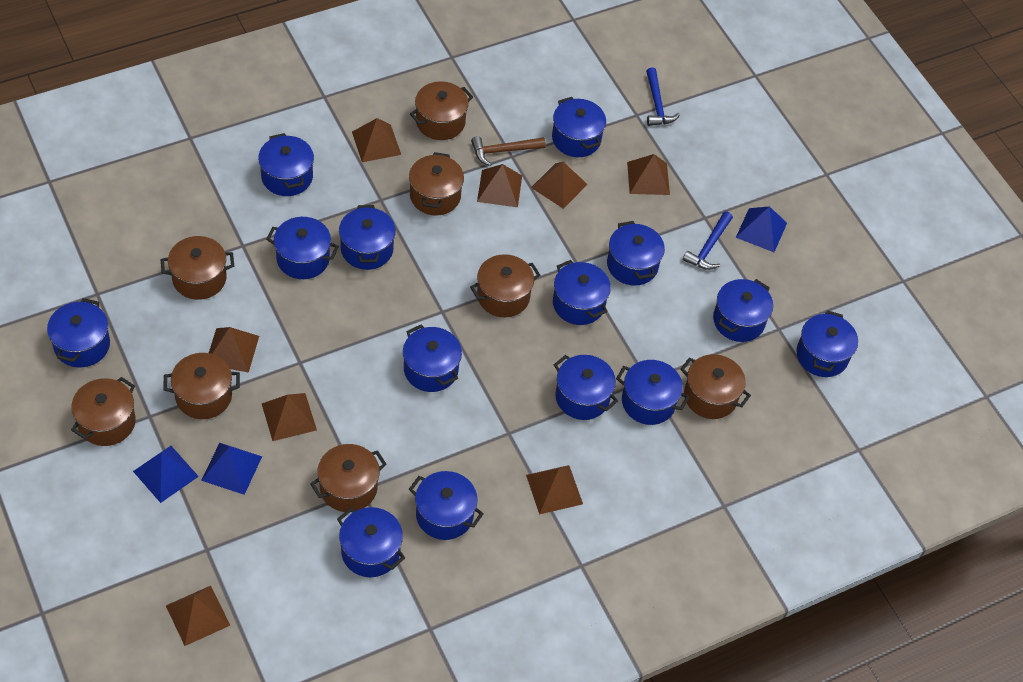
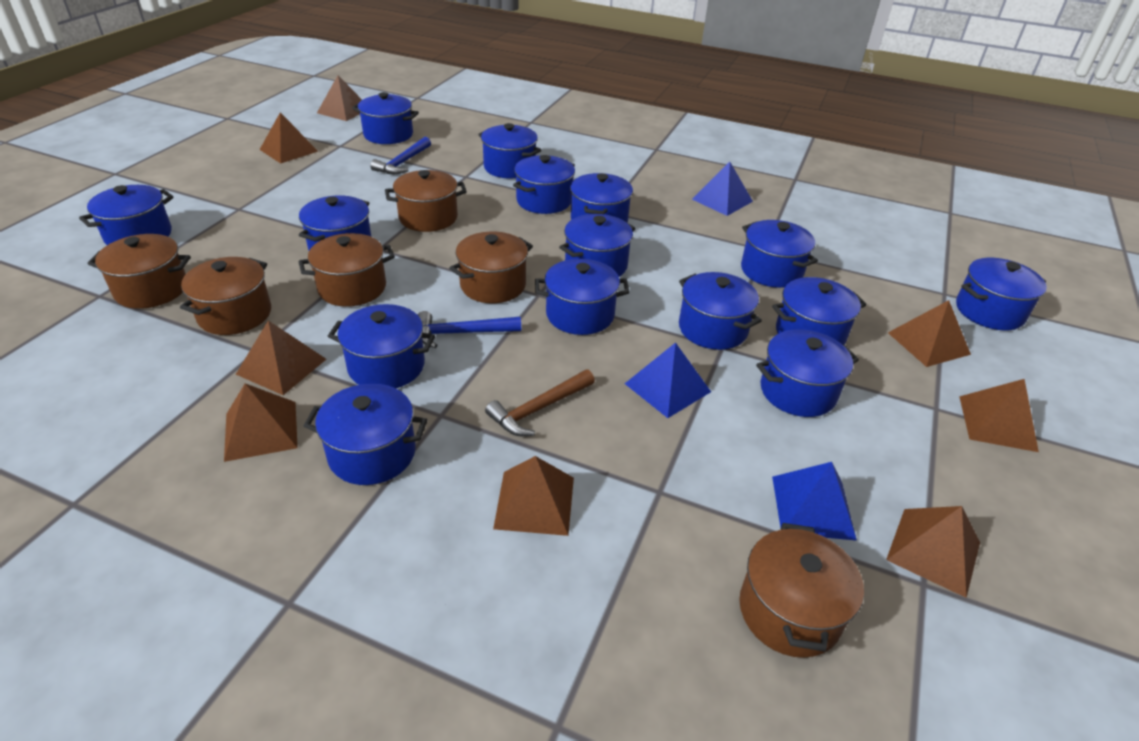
blue pot: 14 -> 15
brown pot: 8 -> 6

